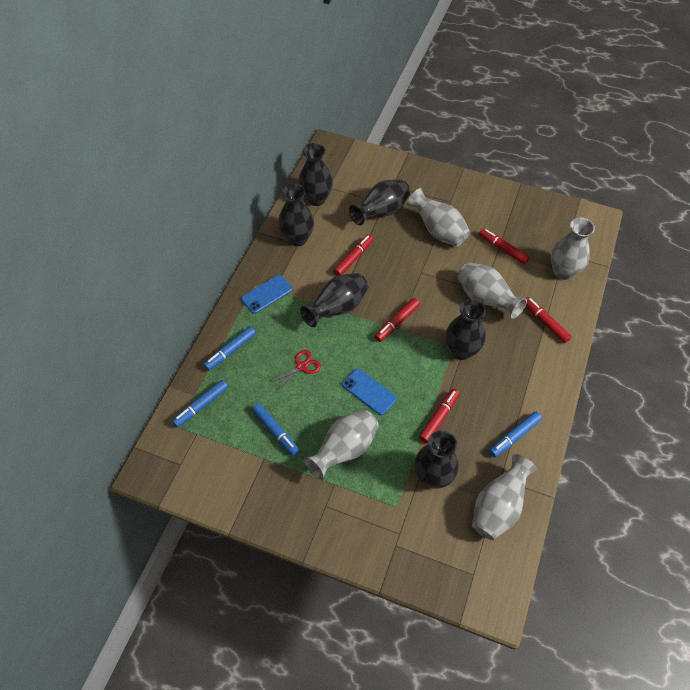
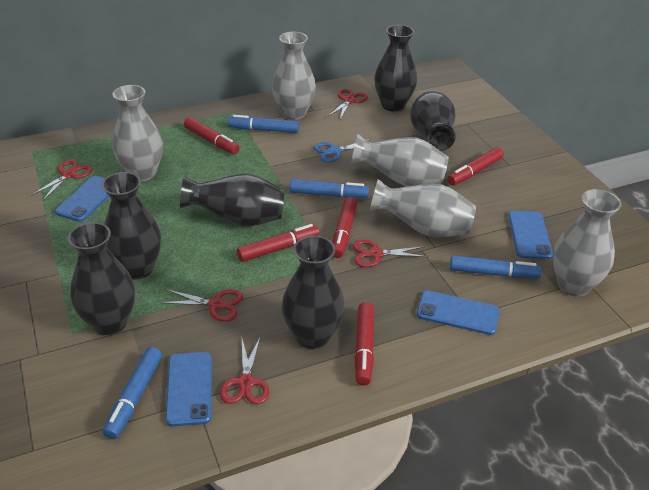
blue phone: 2 -> 4
blue scissors: 0 -> 1
red scissors: 1 -> 5

